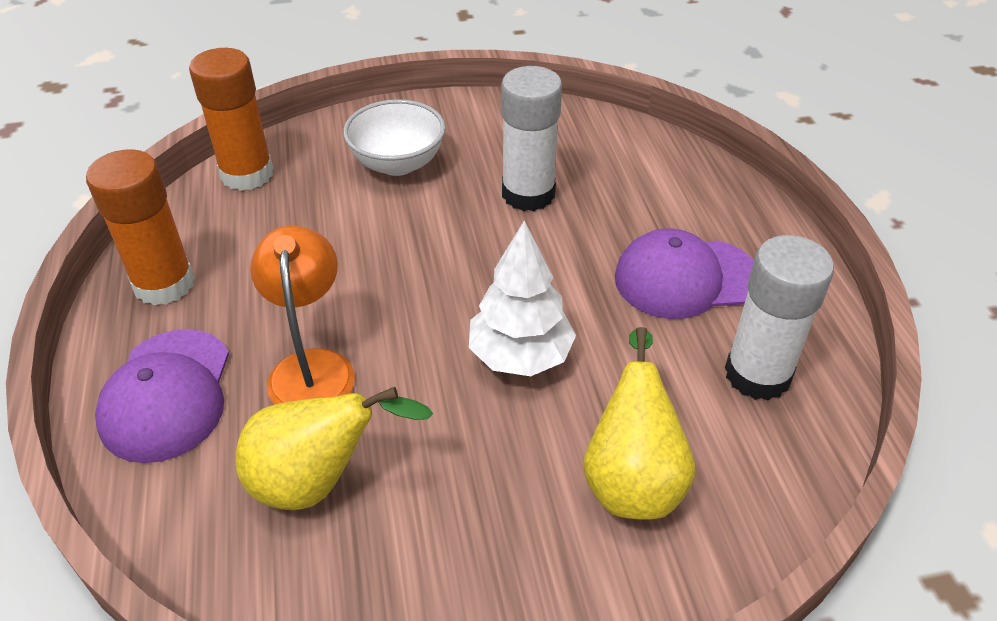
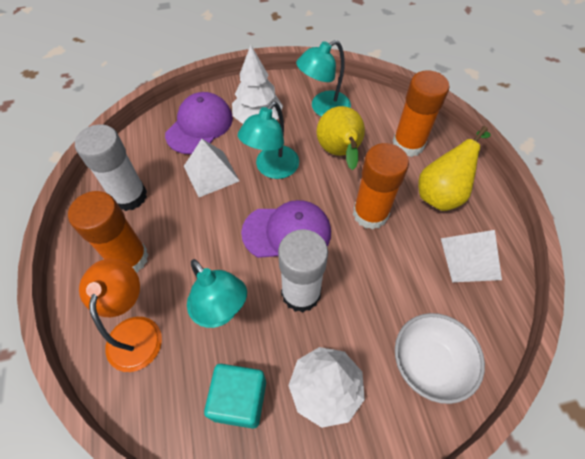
orange glue stick: 2 -> 3
turquoise cube: 0 -> 1
turquoise lamp: 0 -> 3
white pyramid: 0 -> 2
white tree: 1 -> 2

